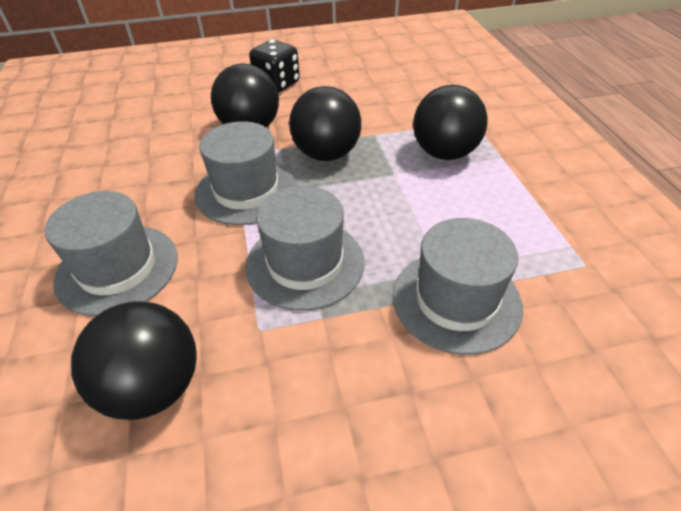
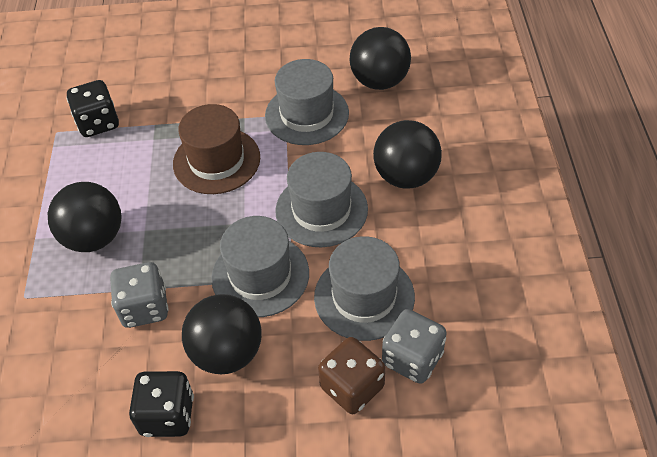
black dice: 1 -> 2
brown dice: 0 -> 1
brown hat: 0 -> 1
grey dice: 0 -> 2

